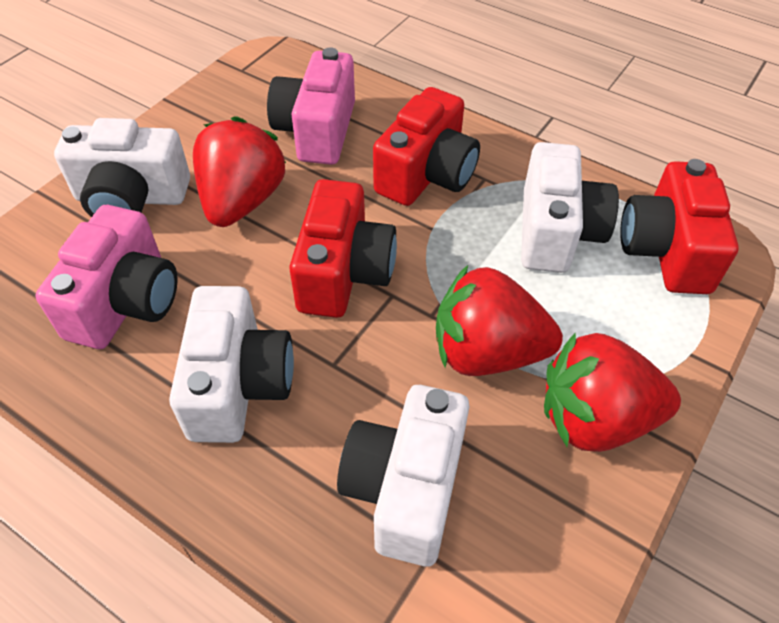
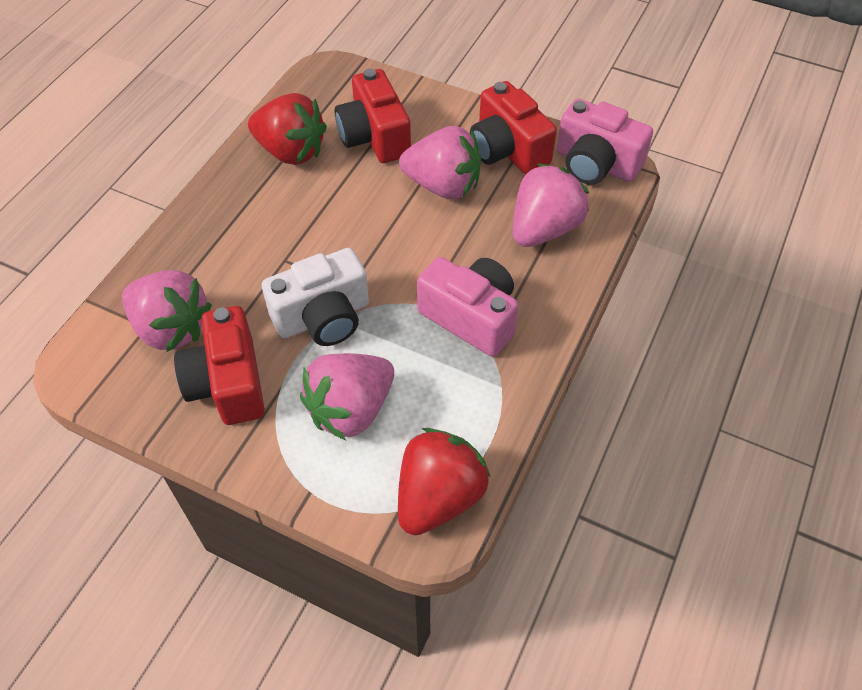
pink strawberry: 0 -> 4
red strawberry: 3 -> 2
white camera: 4 -> 1

